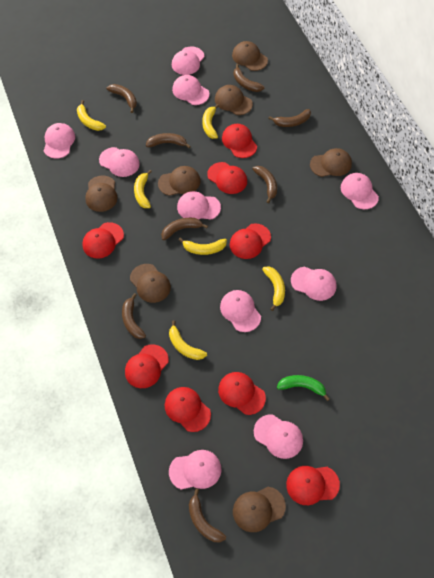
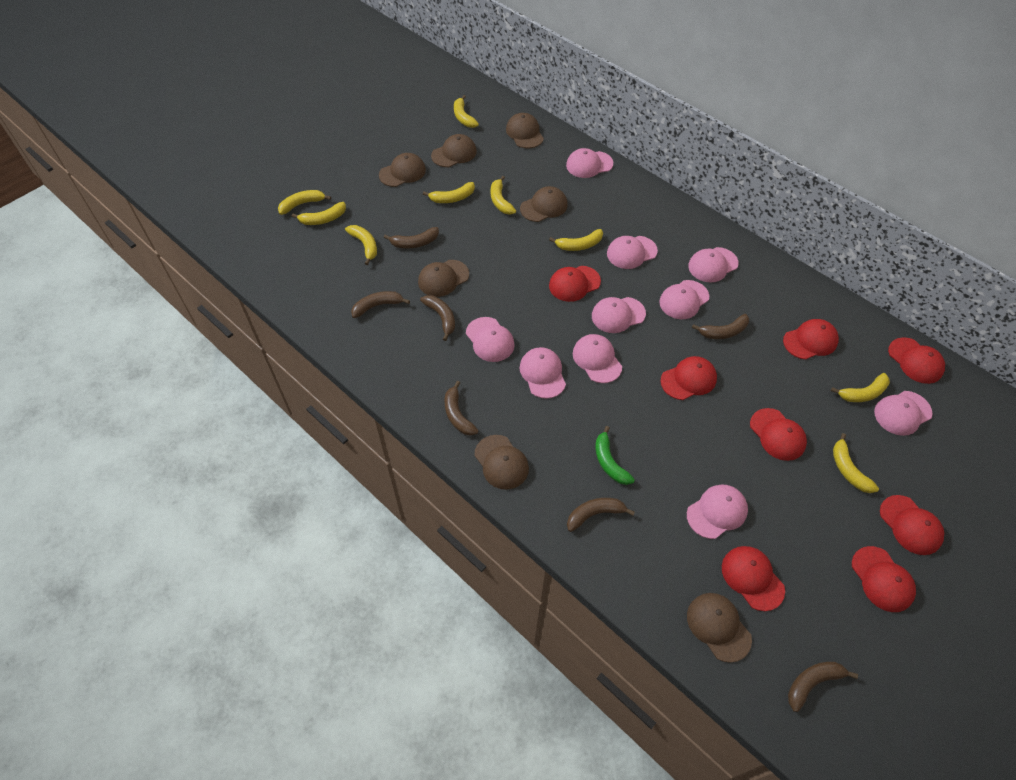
brown banana: 8 -> 7
yellow banana: 6 -> 9

